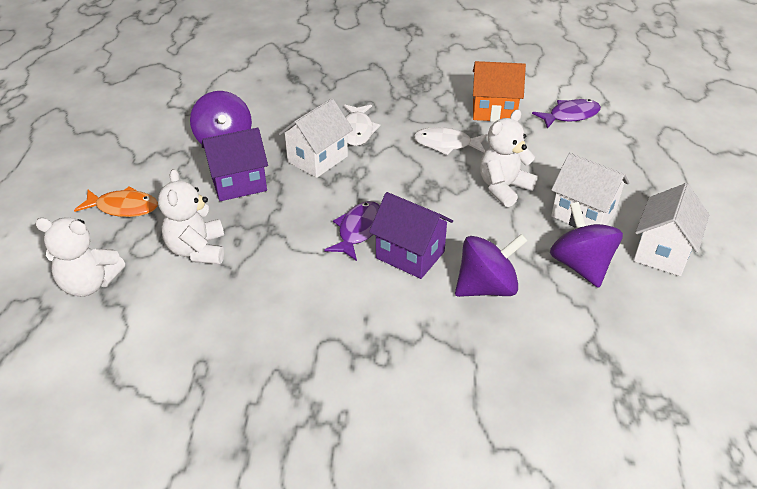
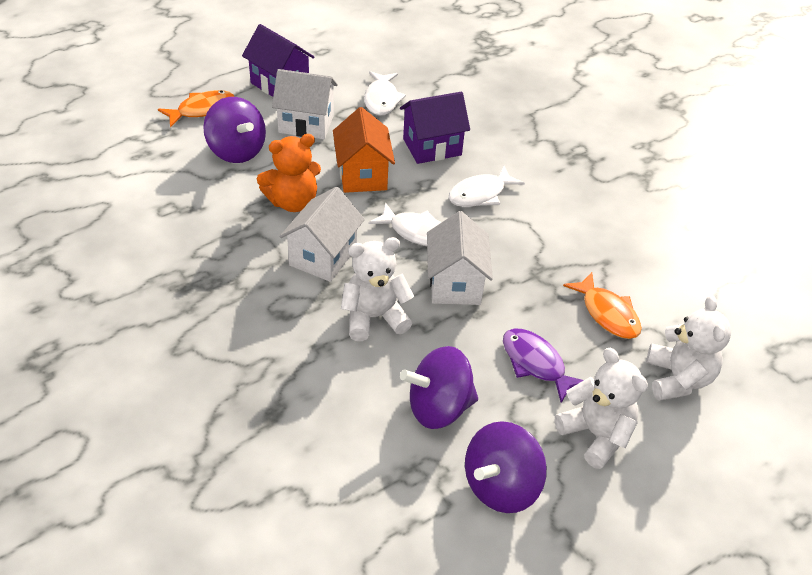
orange fish: 1 -> 2
orange teddy bear: 0 -> 1
purple fish: 2 -> 1
white fish: 2 -> 3

